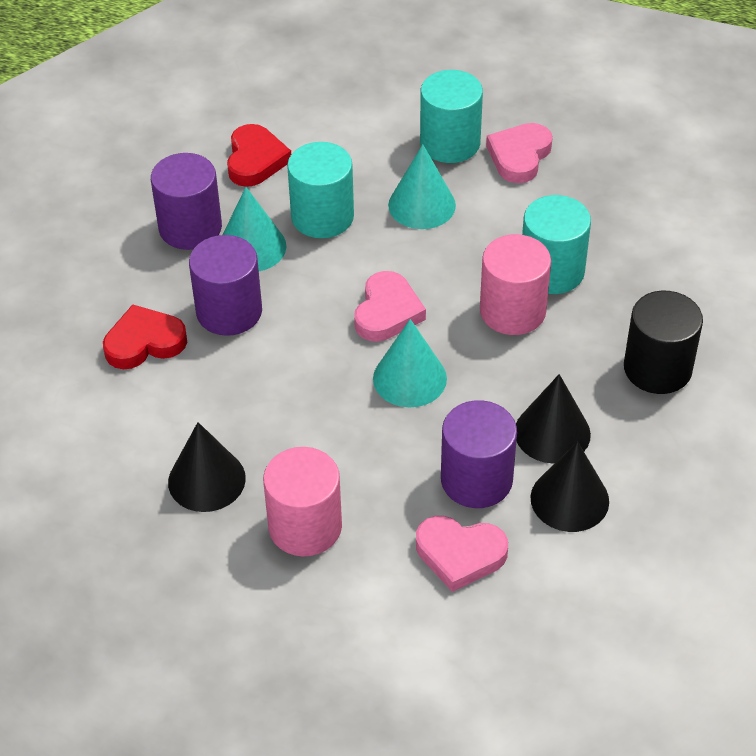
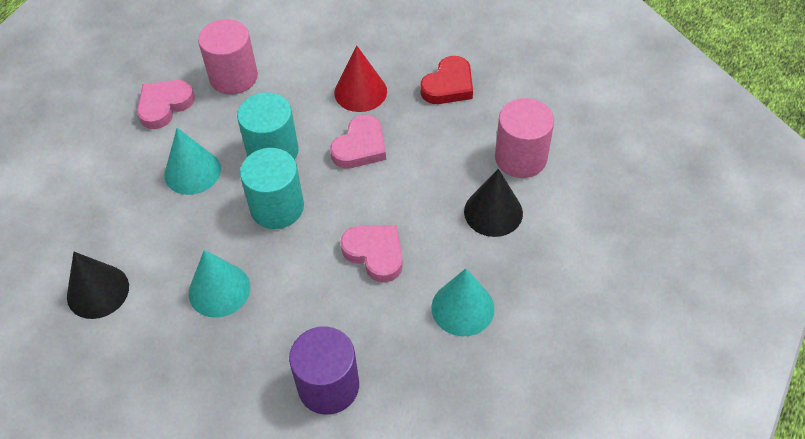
black cone: 3 -> 2
black cylinder: 1 -> 0
purple cylinder: 3 -> 1
red cone: 0 -> 1
red heart: 2 -> 1
turquoise cylinder: 3 -> 2

